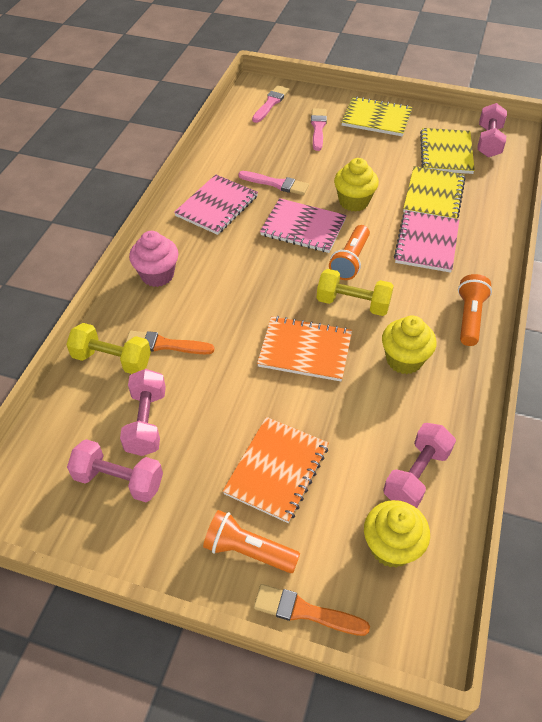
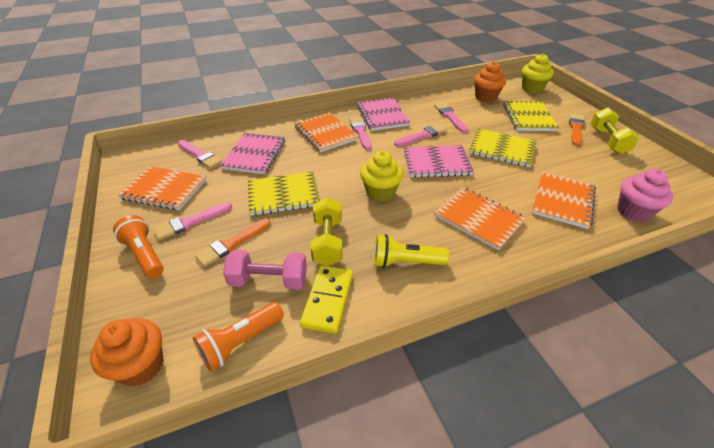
orange cupcake: 0 -> 2
orange flashlight: 3 -> 2
orange notebook: 2 -> 4
pink brush: 3 -> 5
pink dumbbell: 4 -> 1
yellow cupcake: 3 -> 2
yellow domino: 0 -> 1
yellow flashlight: 0 -> 1

